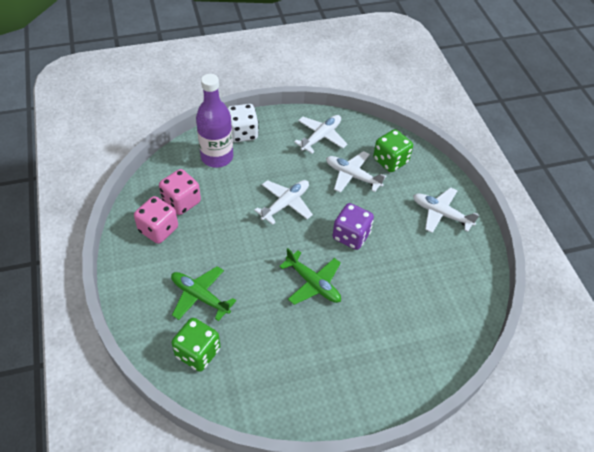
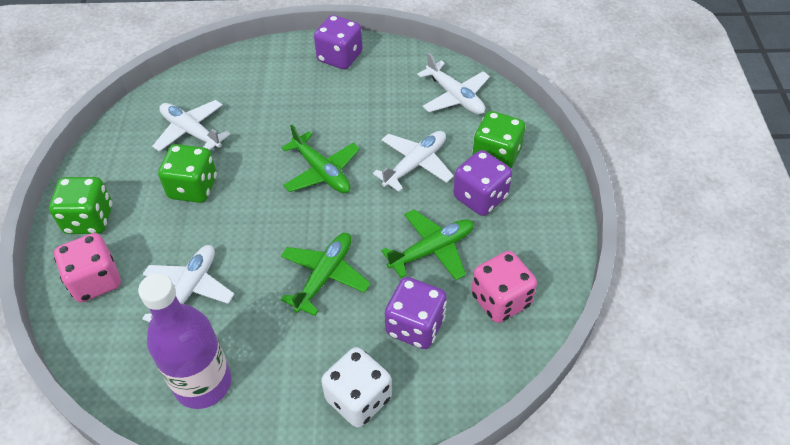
green dice: 2 -> 3
green plane: 2 -> 3
purple dice: 1 -> 3

